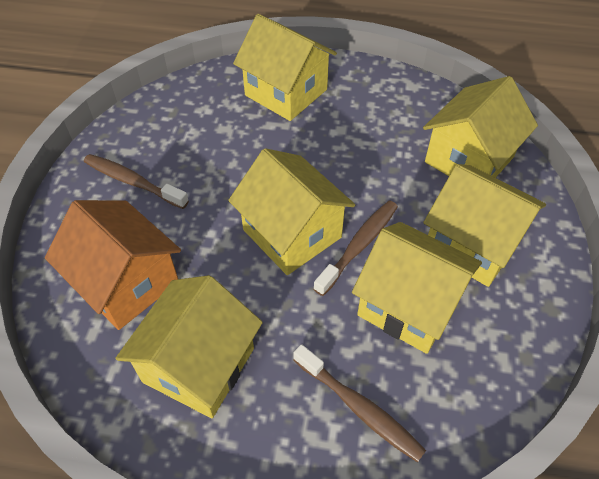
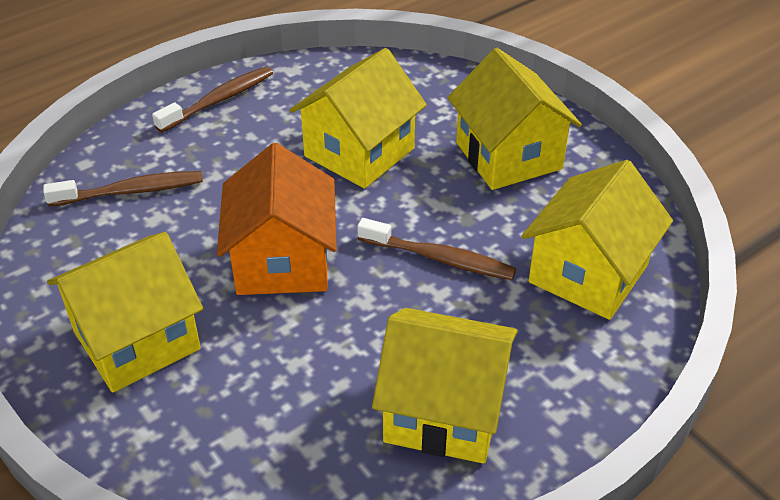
yellow house: 6 -> 5

